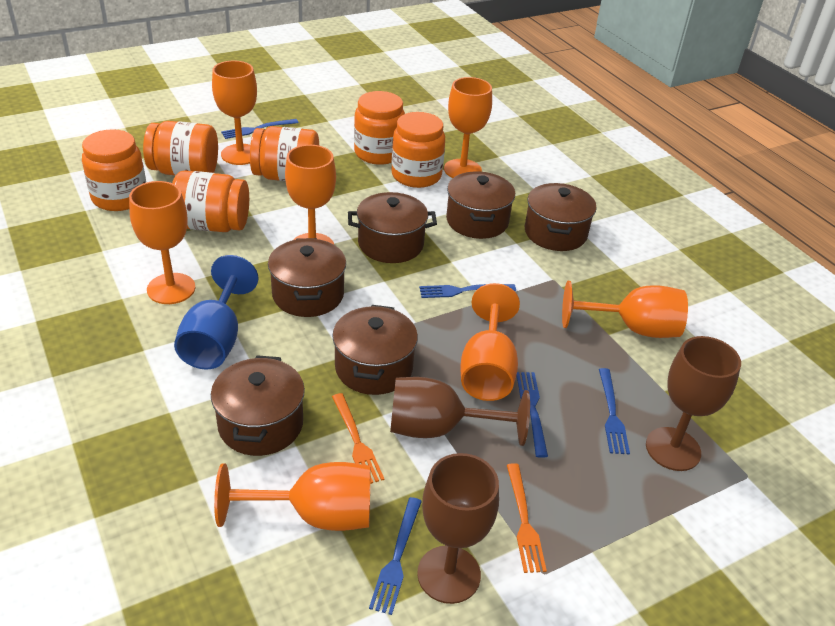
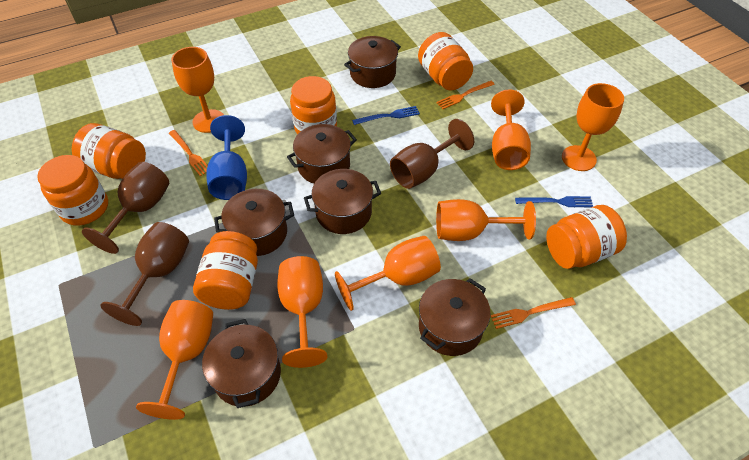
blue fork: 5 -> 2
orange fork: 2 -> 3

